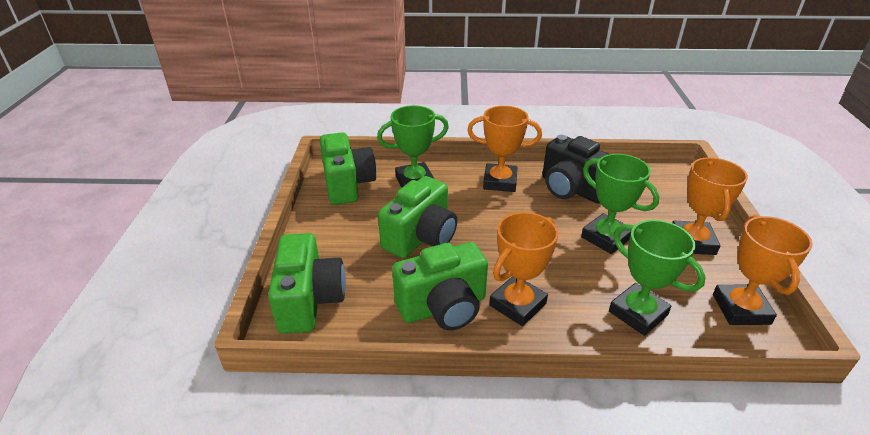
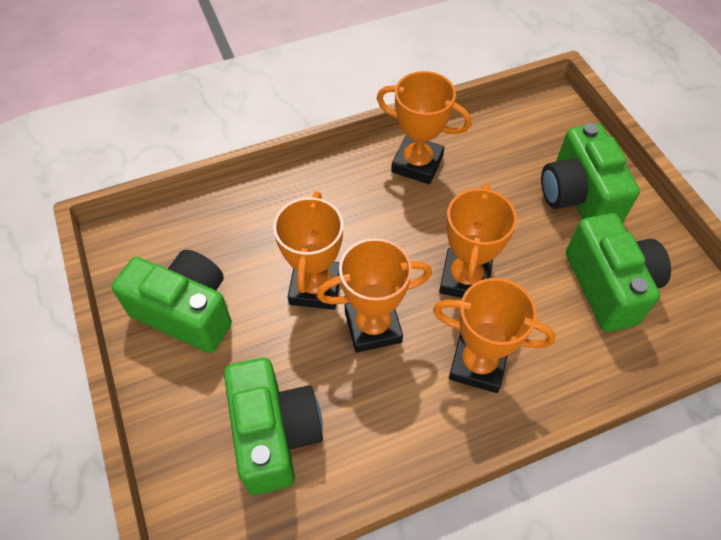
black camera: 1 -> 0
green trophy: 3 -> 0
orange trophy: 4 -> 5

